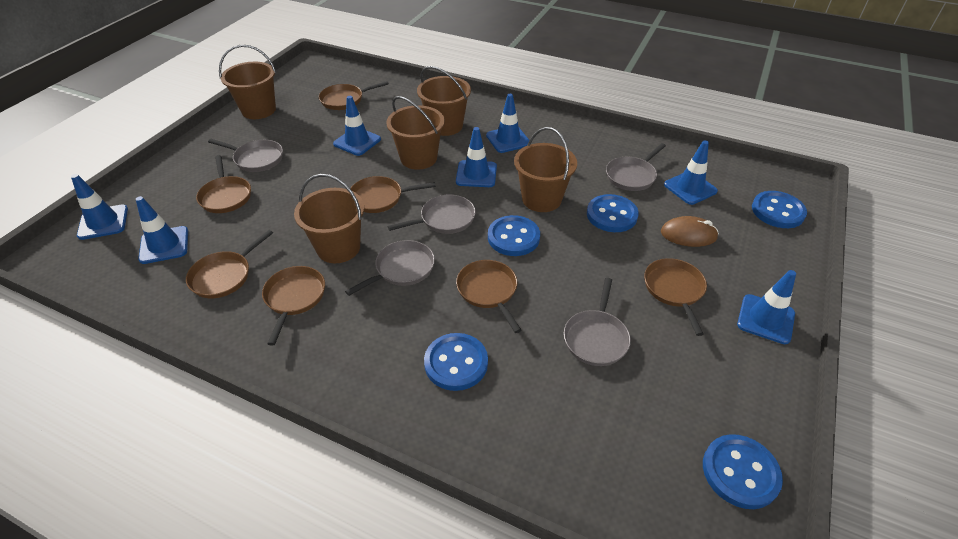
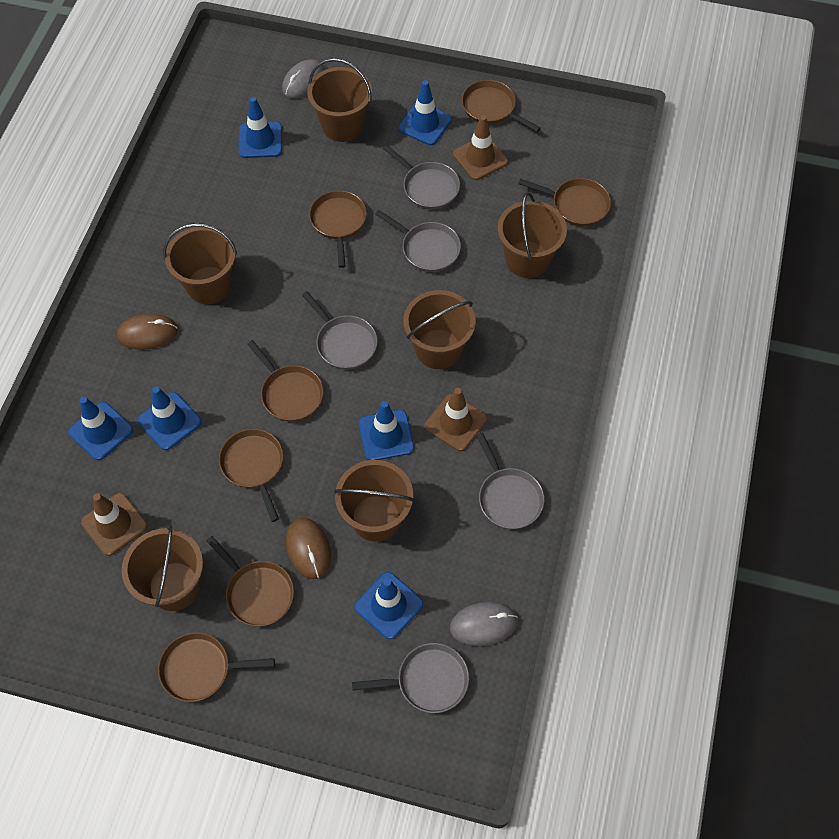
blue button: 5 -> 0
blue traffic cone: 7 -> 6
brown bucket: 5 -> 6
brown mouse: 1 -> 2
brown traffic cone: 0 -> 3
grey mouse: 0 -> 2

